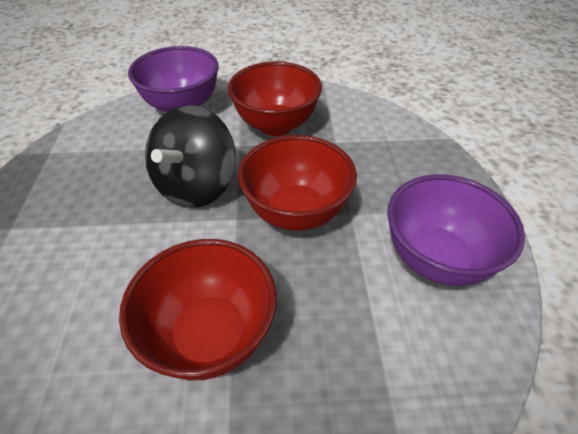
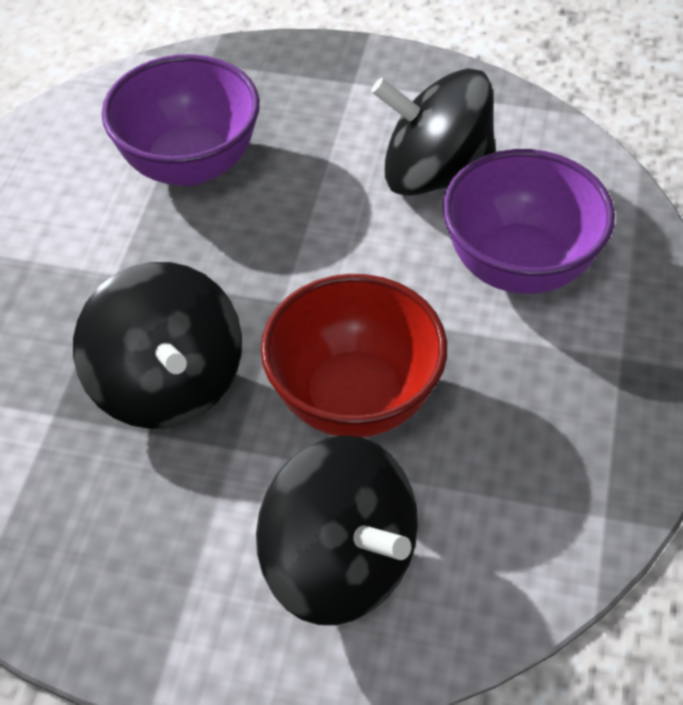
black spinning top: 1 -> 3
red bowl: 3 -> 1

